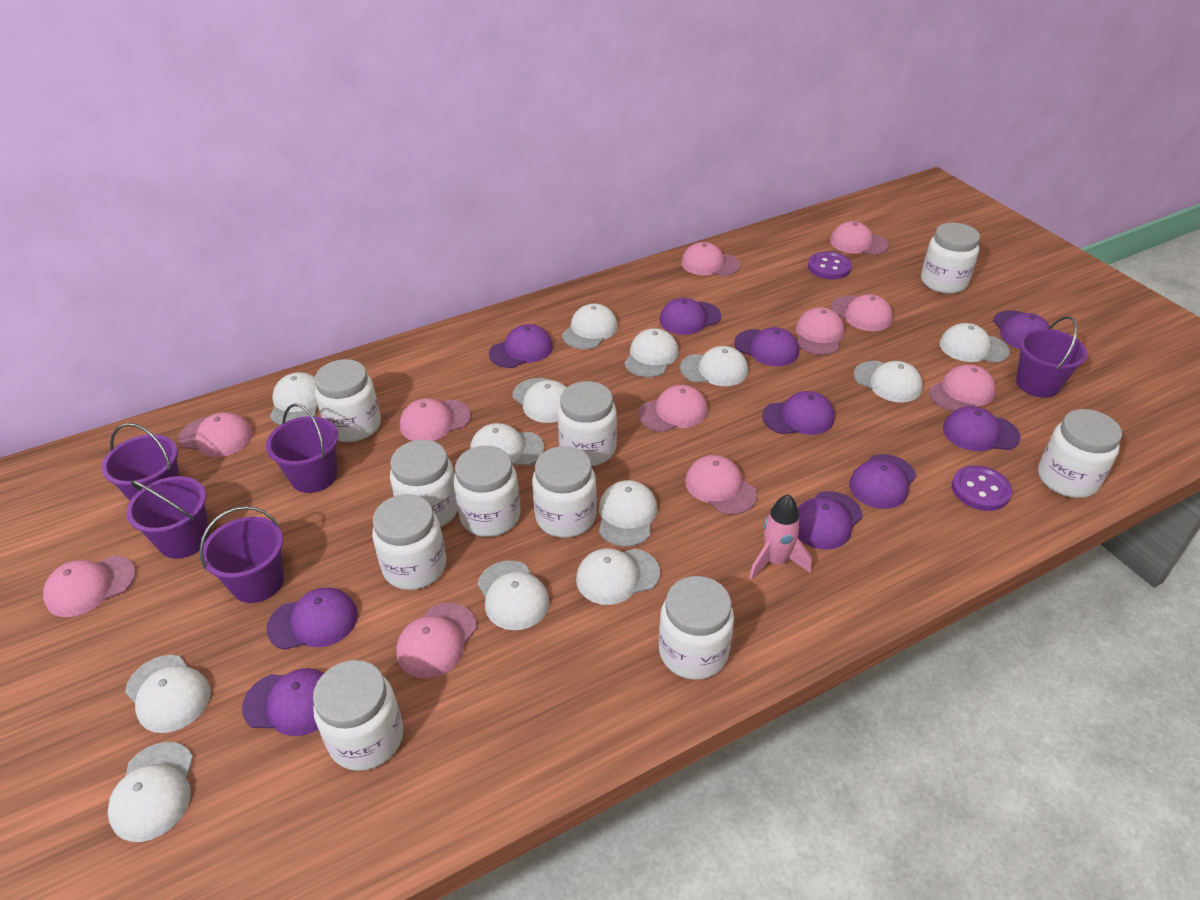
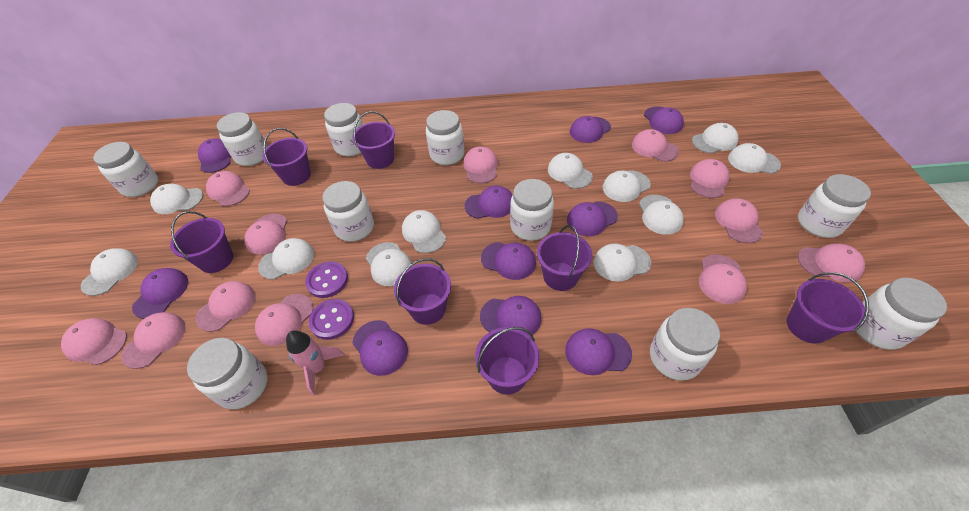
pink cap: 11 -> 12
purple bucket: 5 -> 7
white cap: 13 -> 11

